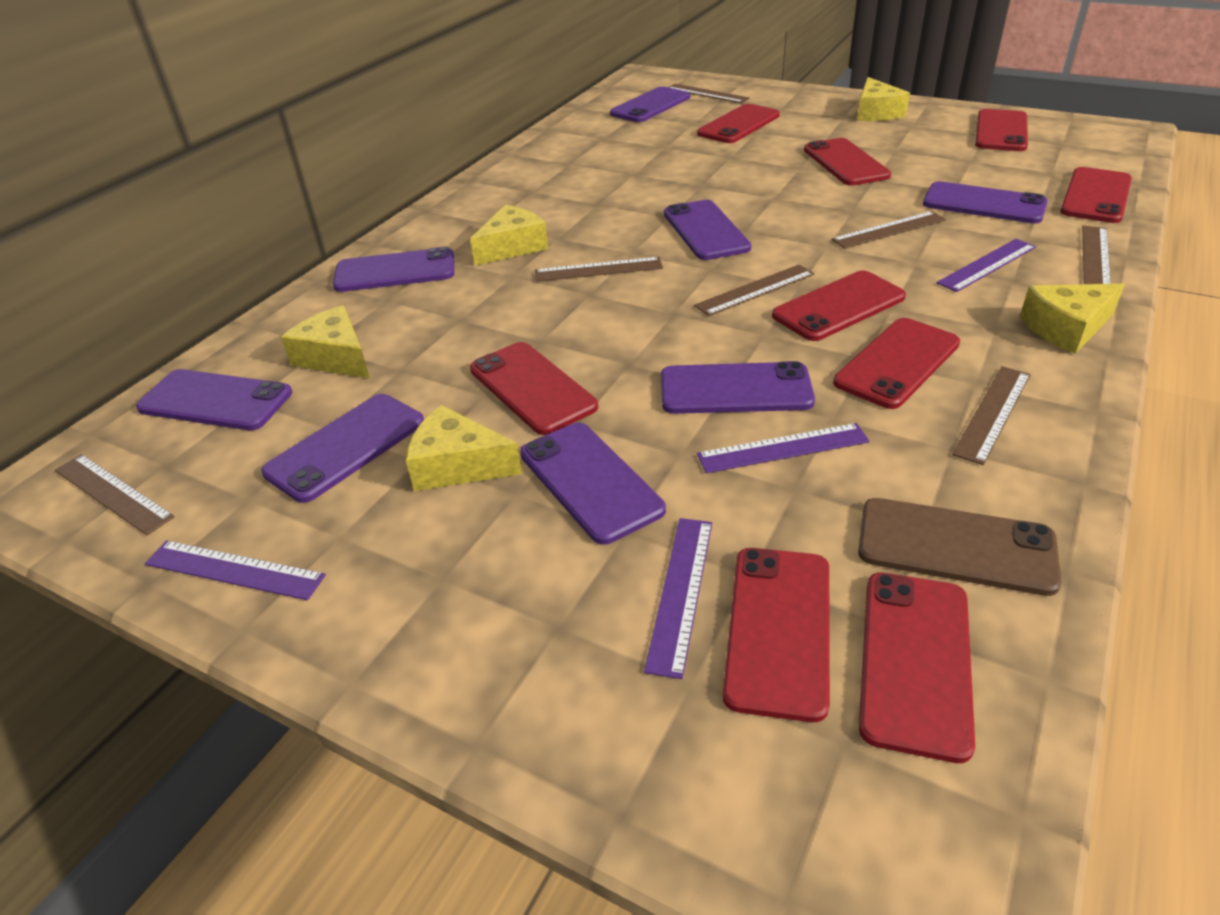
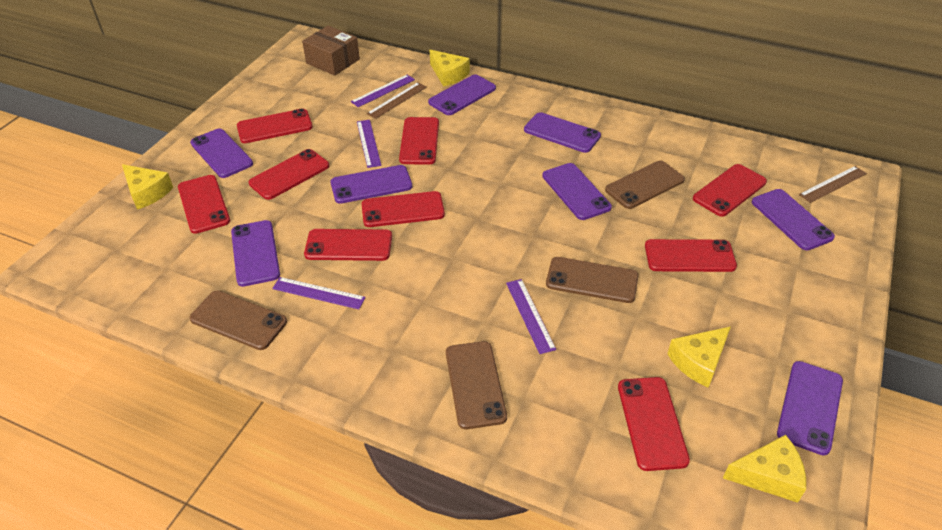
brown box: 0 -> 1
brown phone: 1 -> 4
brown ruler: 7 -> 2
yellow cheese: 5 -> 4

